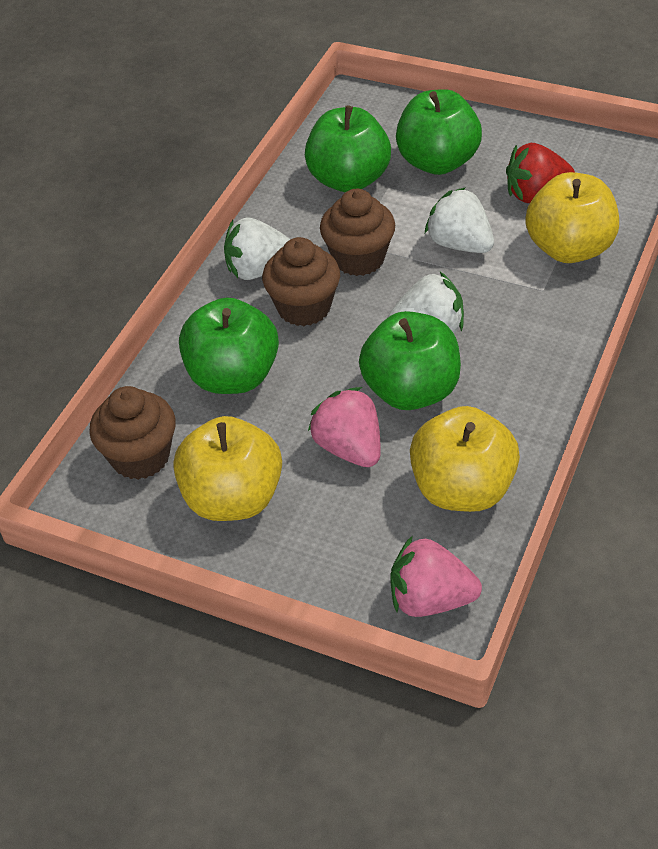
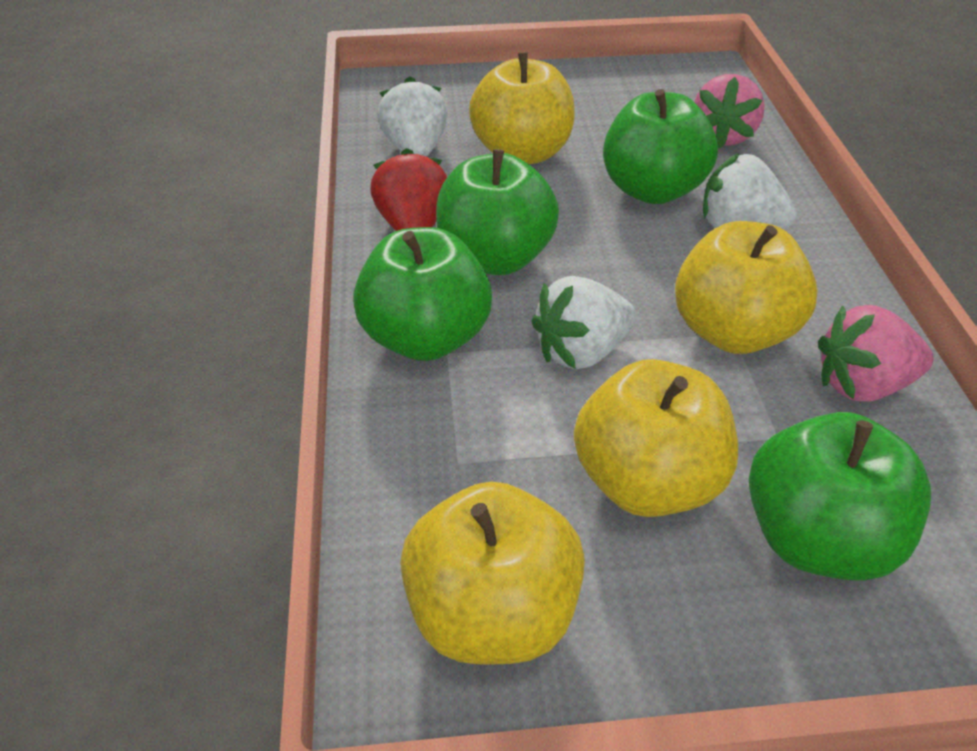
brown cupcake: 3 -> 0
yellow apple: 3 -> 4

